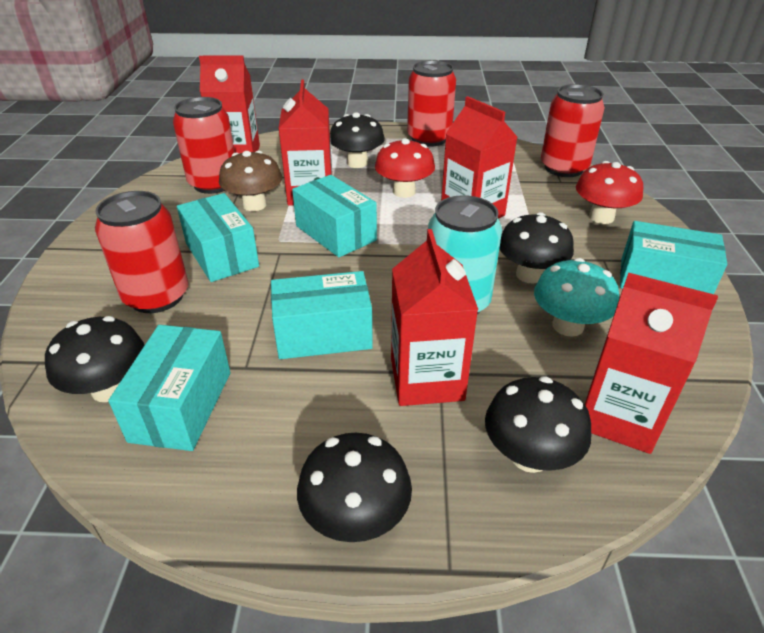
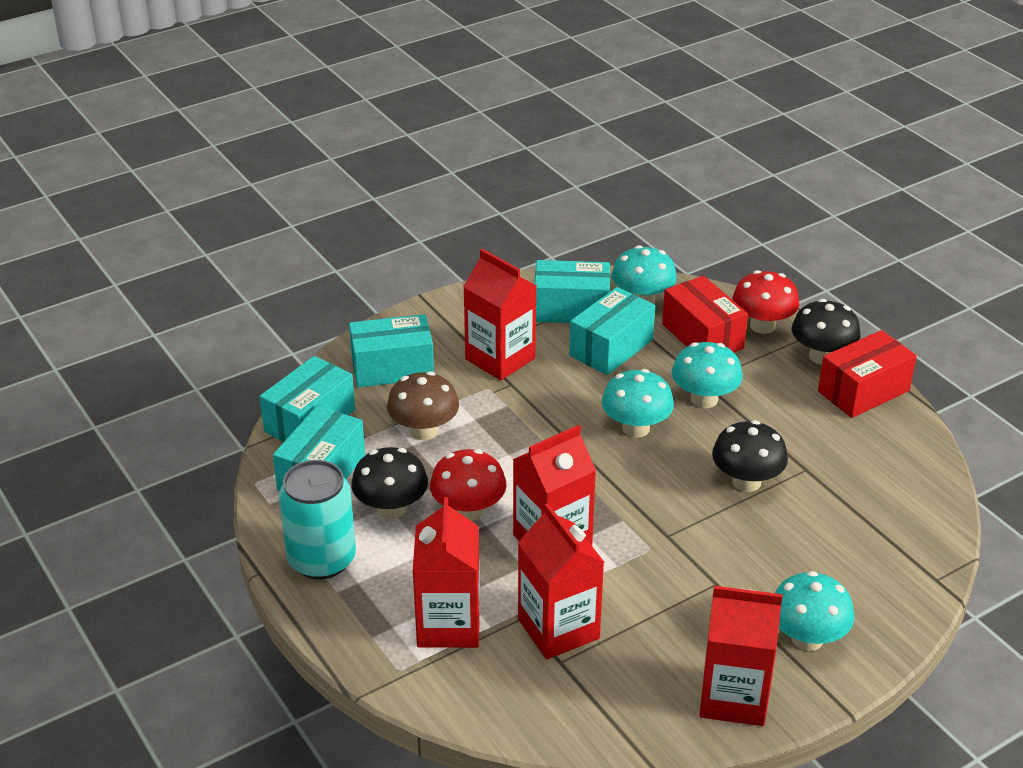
black mushroom: 5 -> 3
red box: 0 -> 2
red can: 4 -> 0
turquoise mushroom: 1 -> 4

